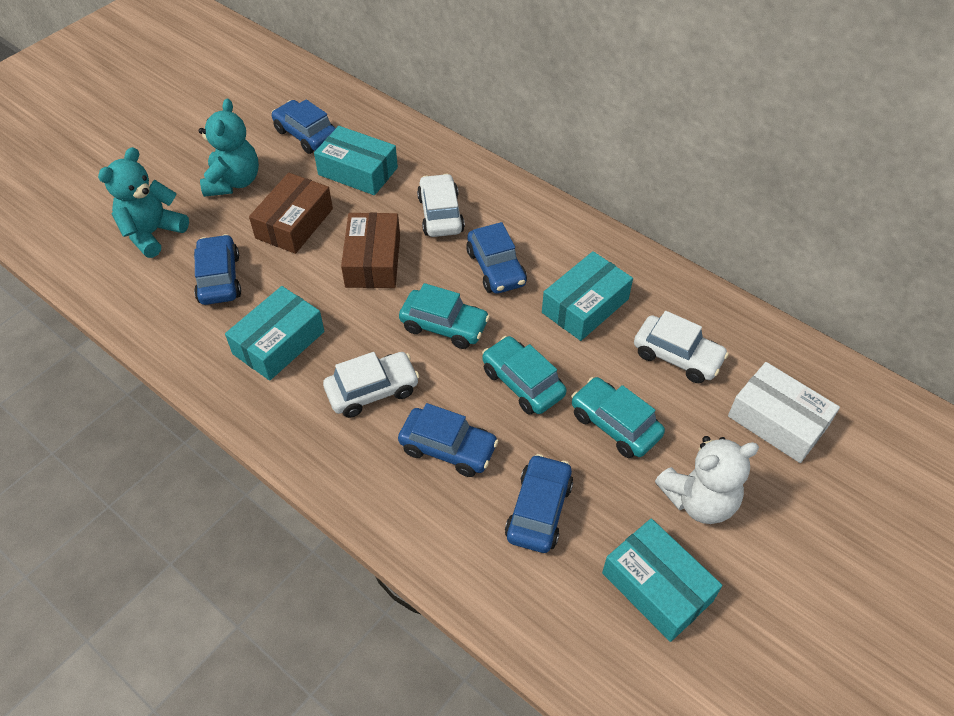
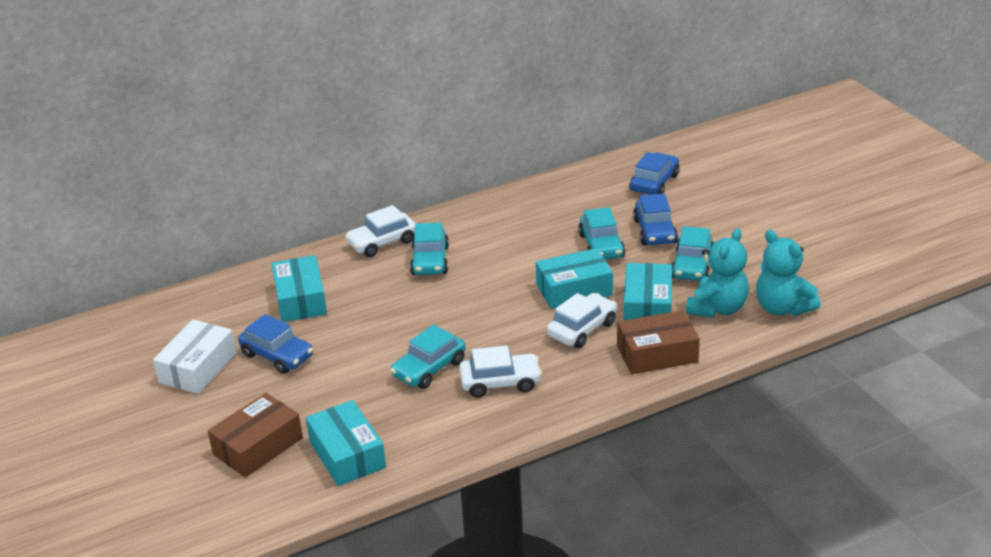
blue car: 5 -> 3
turquoise car: 3 -> 4
white teddy bear: 1 -> 0

